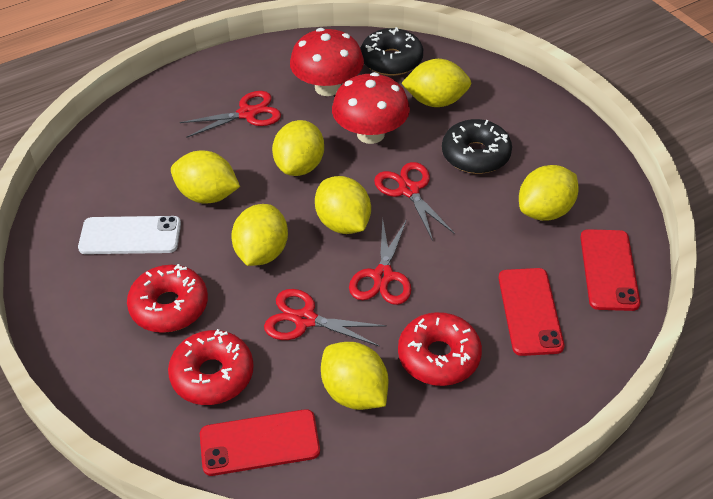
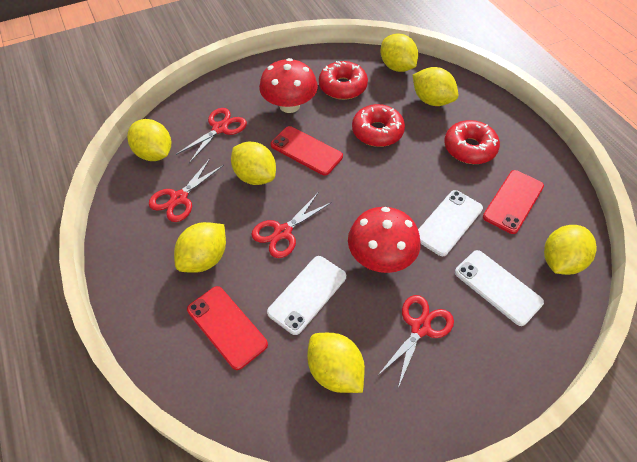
black donut: 2 -> 0
white phone: 1 -> 3

